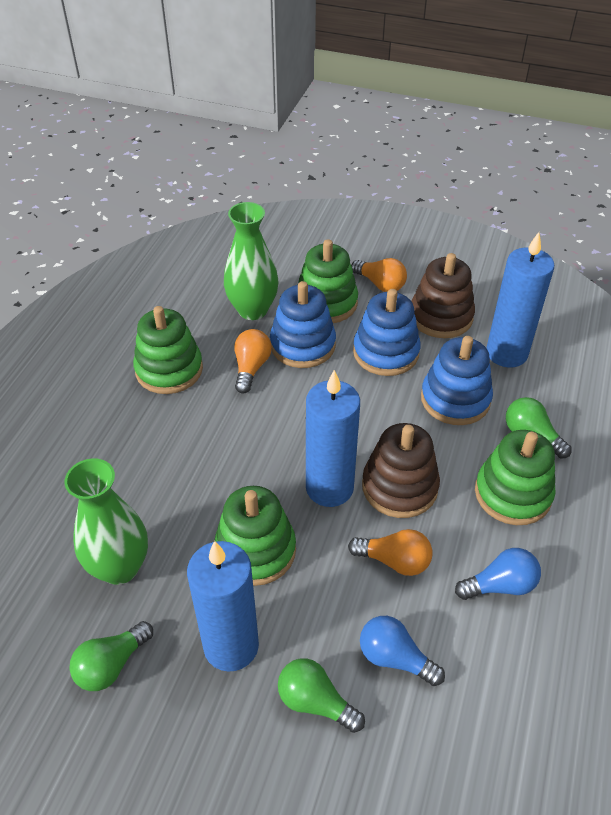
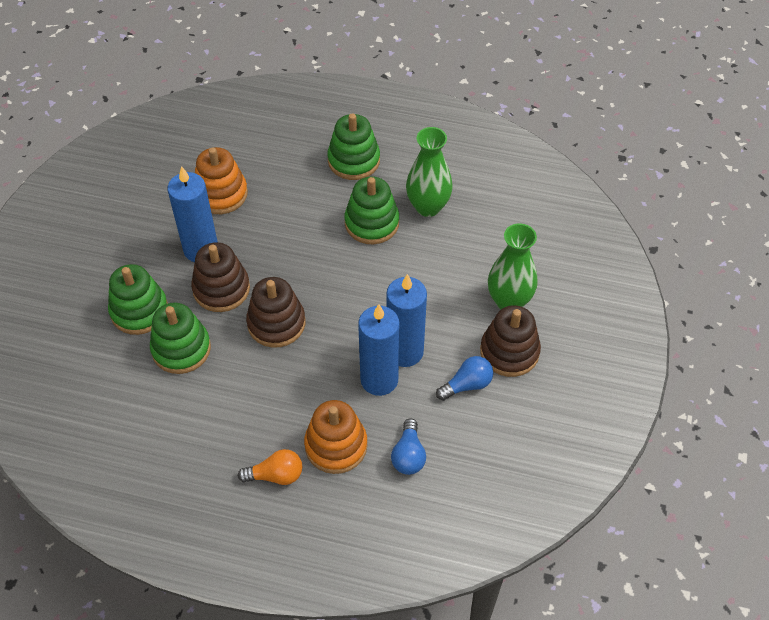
blue stacking toy: 3 -> 0
brown stacking toy: 2 -> 3
green light bulb: 3 -> 0
orange light bulb: 3 -> 1
orange stacking toy: 0 -> 2

